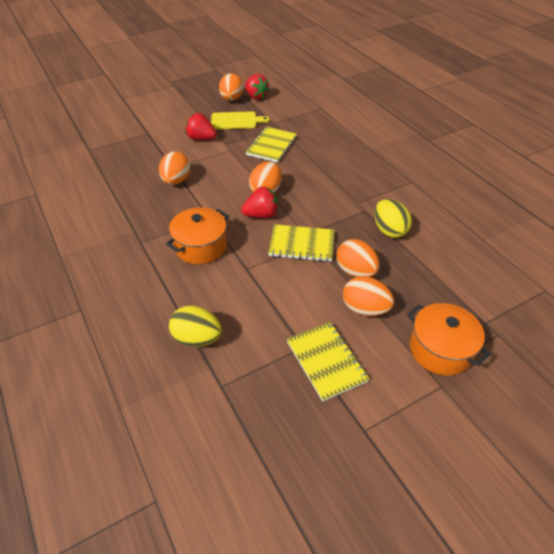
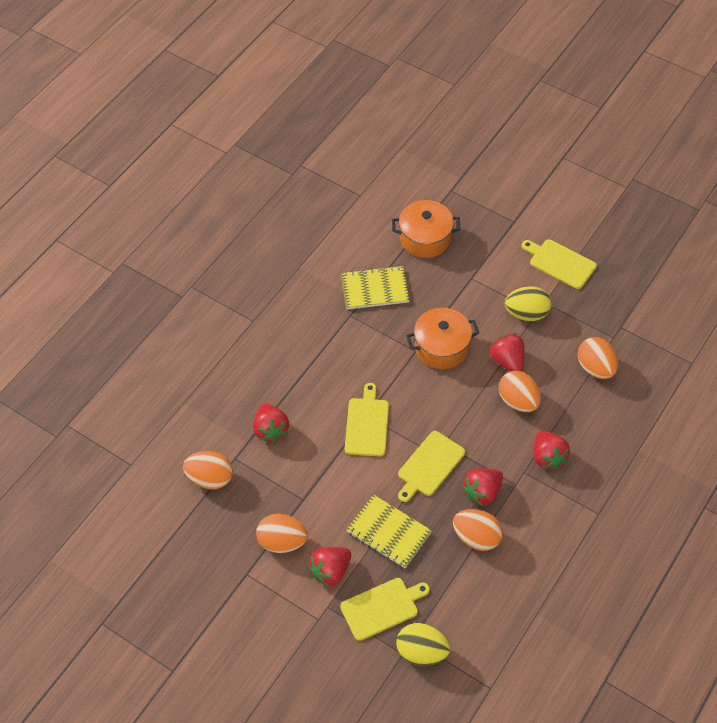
red strawberry: 3 -> 5
yellow cutting board: 1 -> 4
yellow notebook: 3 -> 2

